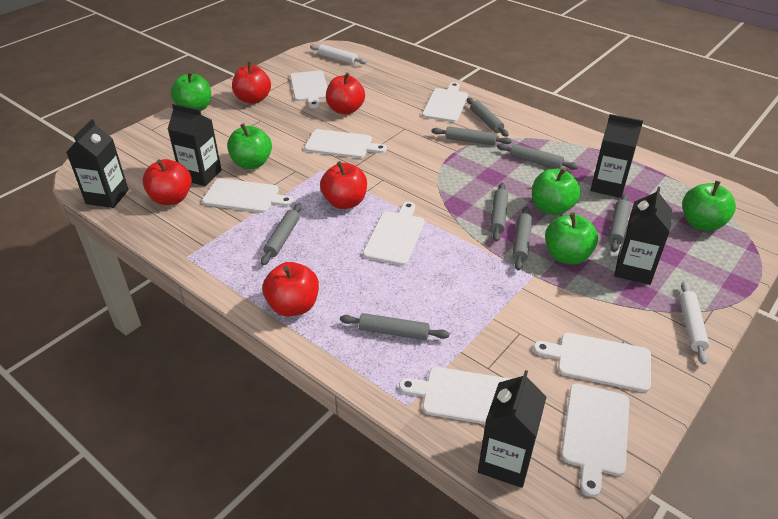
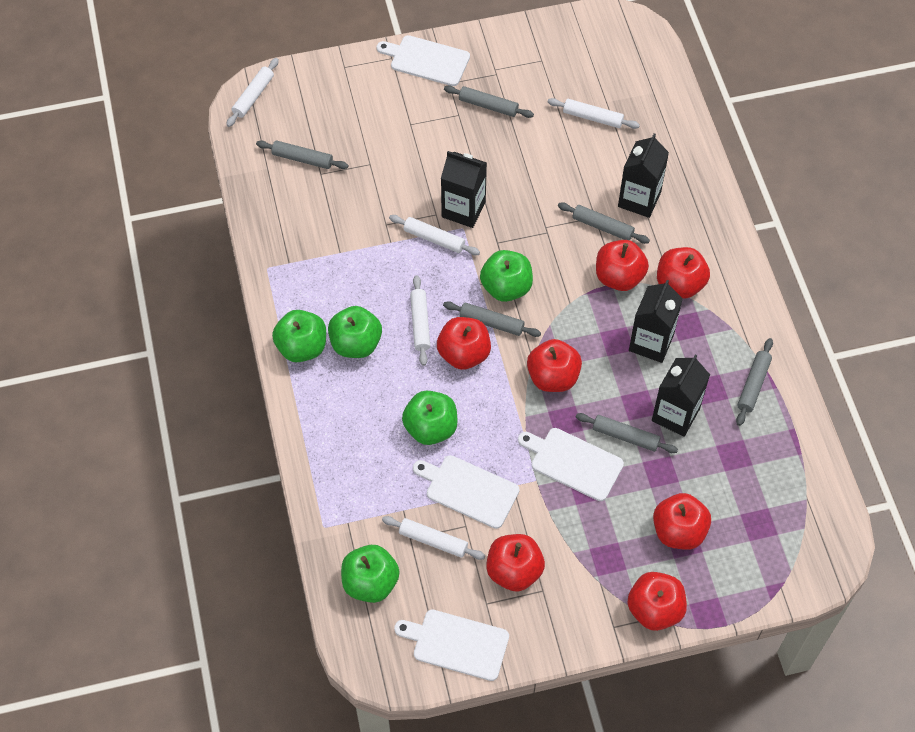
black carton: 5 -> 4
grey rolling pin: 8 -> 6
red apple: 5 -> 7
white cutting board: 8 -> 4
white rolling pin: 2 -> 5

